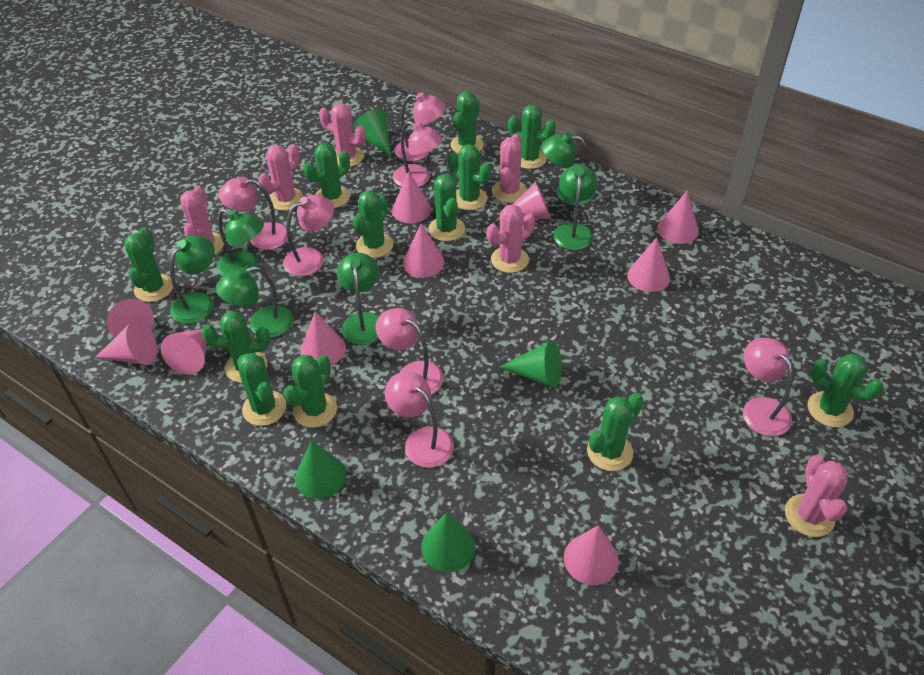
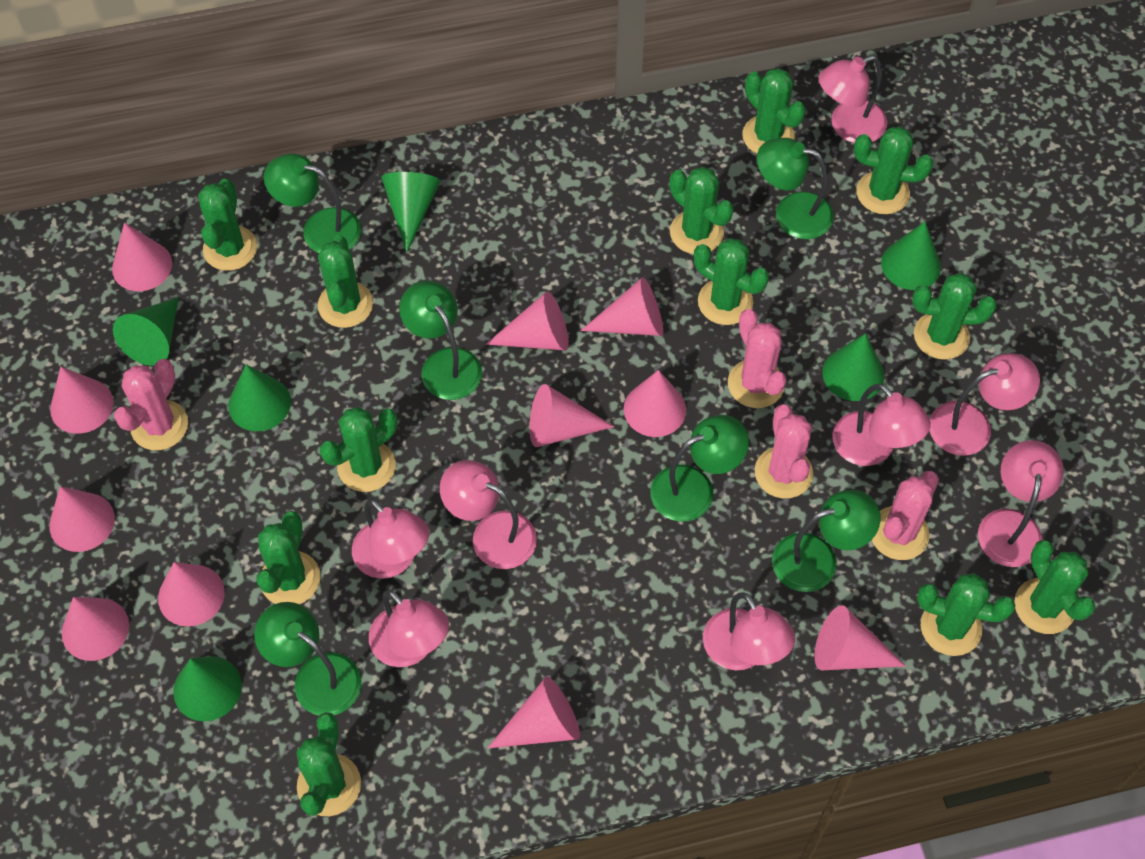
green cone: 4 -> 6
pink cactus: 6 -> 4
pink cone: 10 -> 11
pink lamp: 7 -> 8

